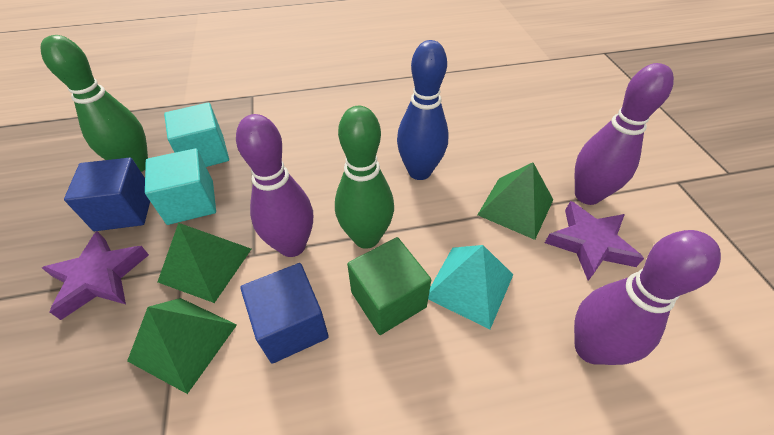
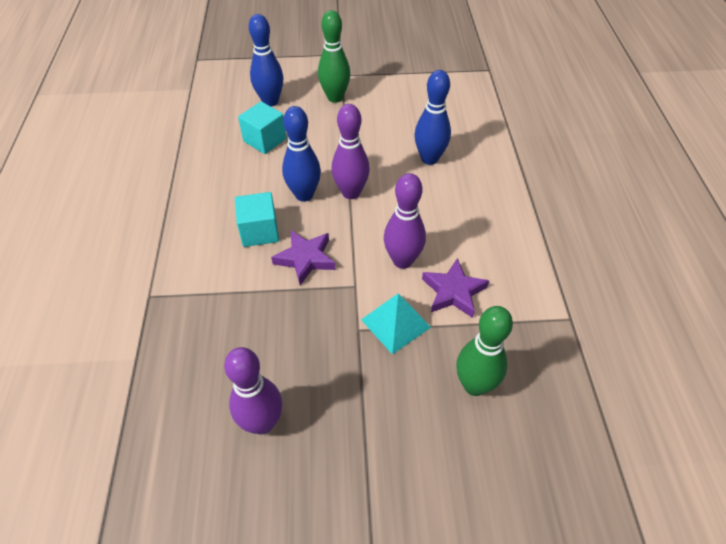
blue bowling pin: 1 -> 3
blue cube: 2 -> 0
green cube: 1 -> 0
green pyramid: 3 -> 0

